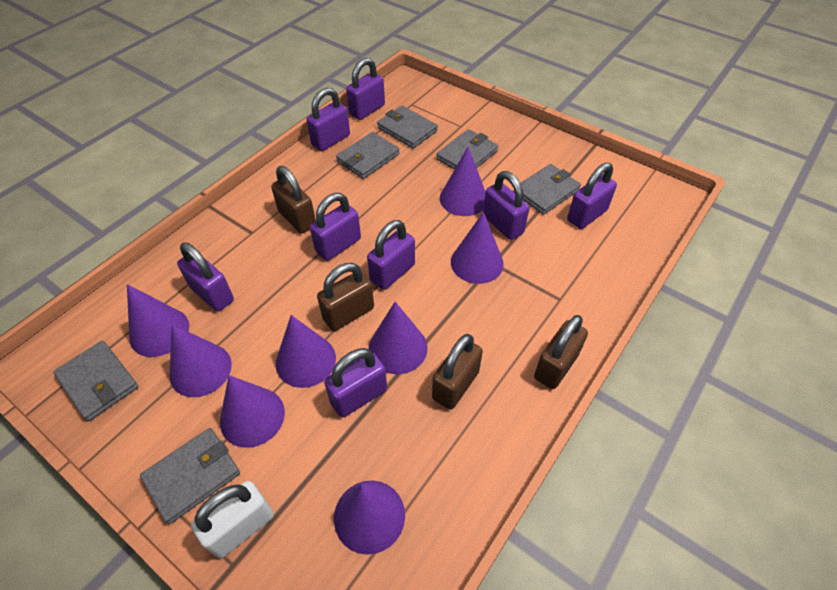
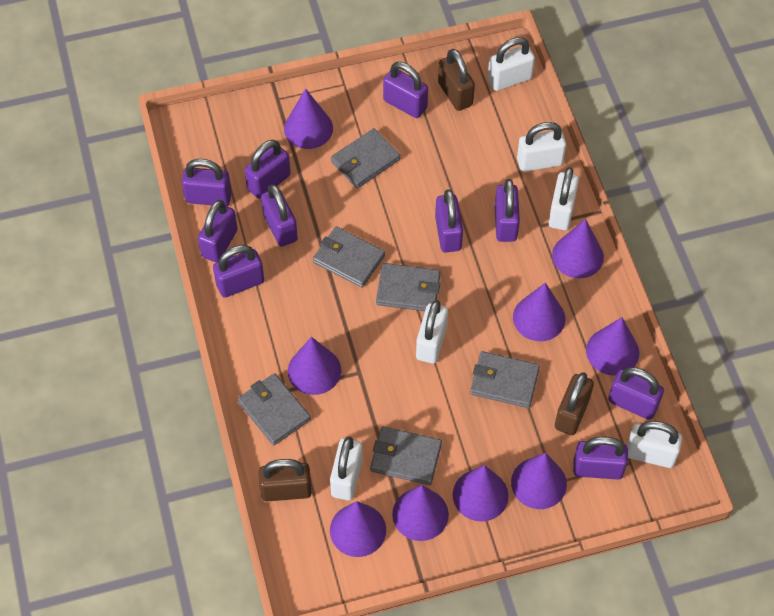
brown padlock: 4 -> 3
purple cone: 8 -> 9
purple padlock: 8 -> 10
white padlock: 1 -> 6

